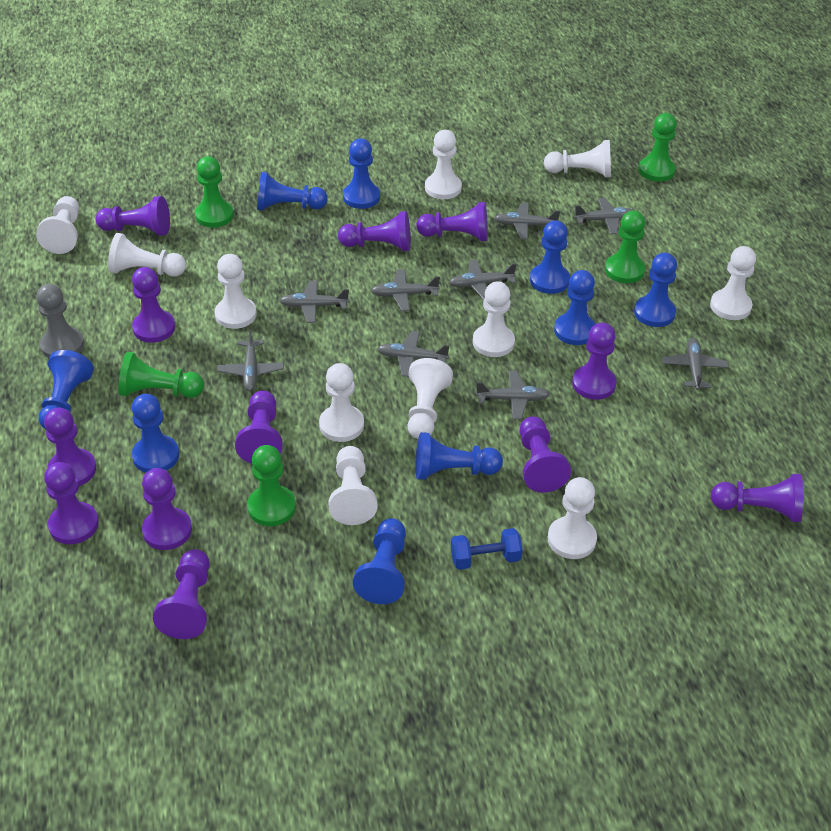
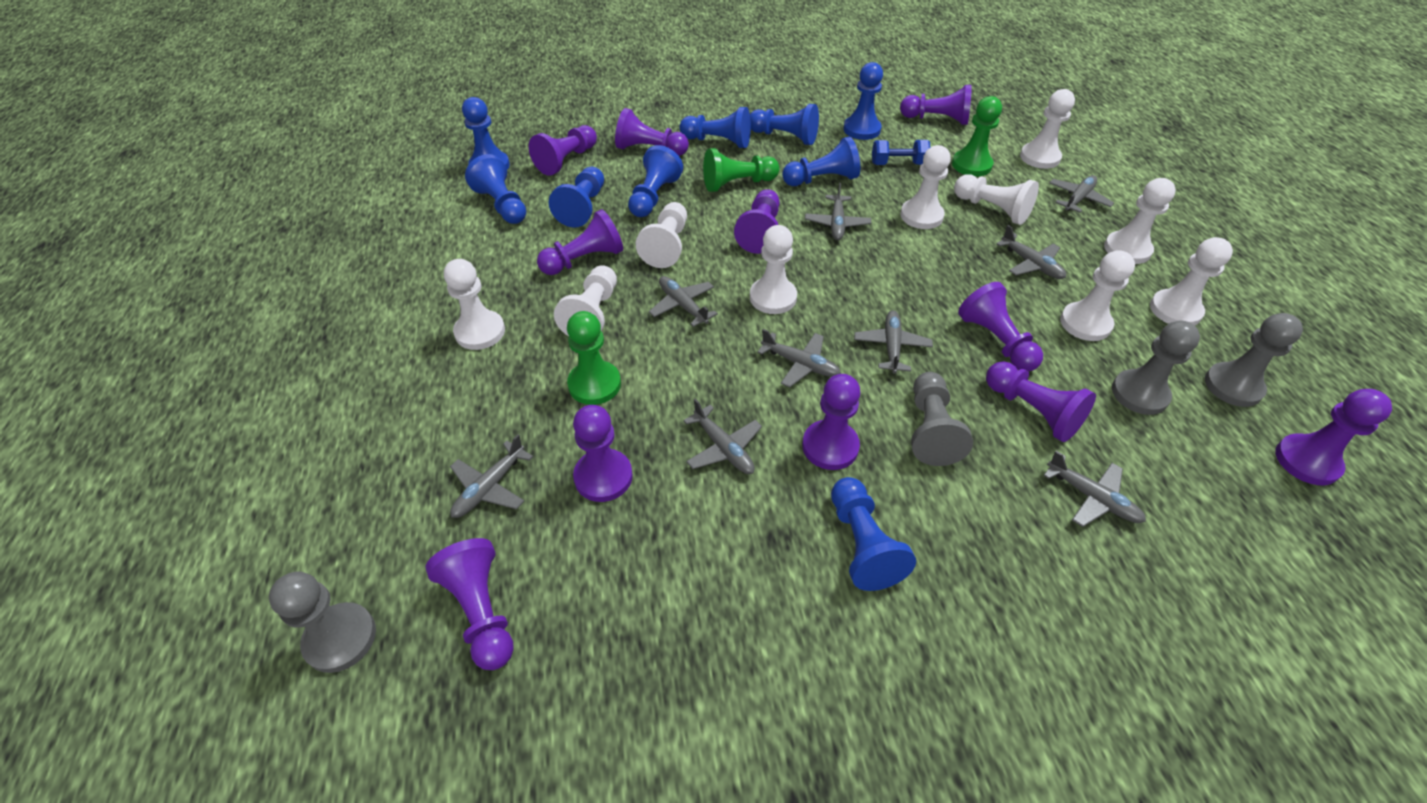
green pawn: 5 -> 3
grey pawn: 1 -> 4
purple pawn: 12 -> 11
white pawn: 11 -> 10

